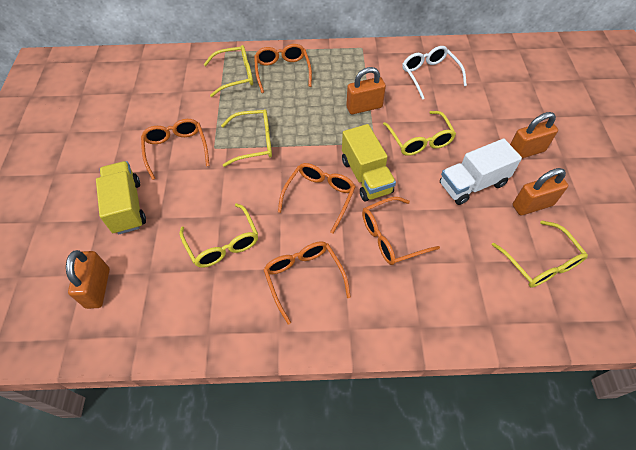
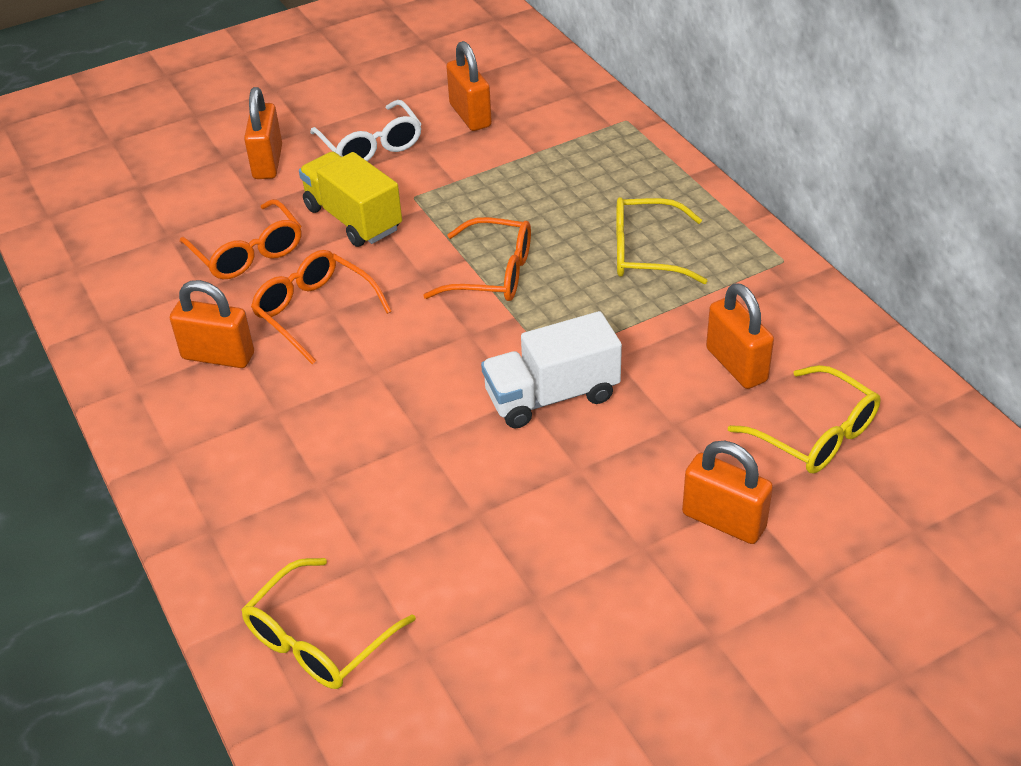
orange glasses: 5 -> 3
orange padlock: 4 -> 5
yellow glasses: 5 -> 3
yellow truck: 2 -> 1

